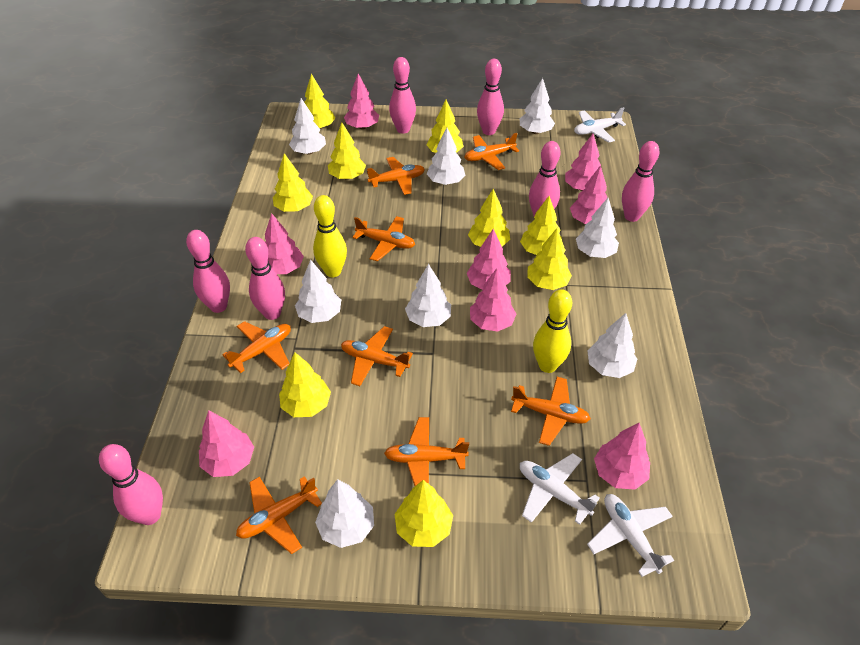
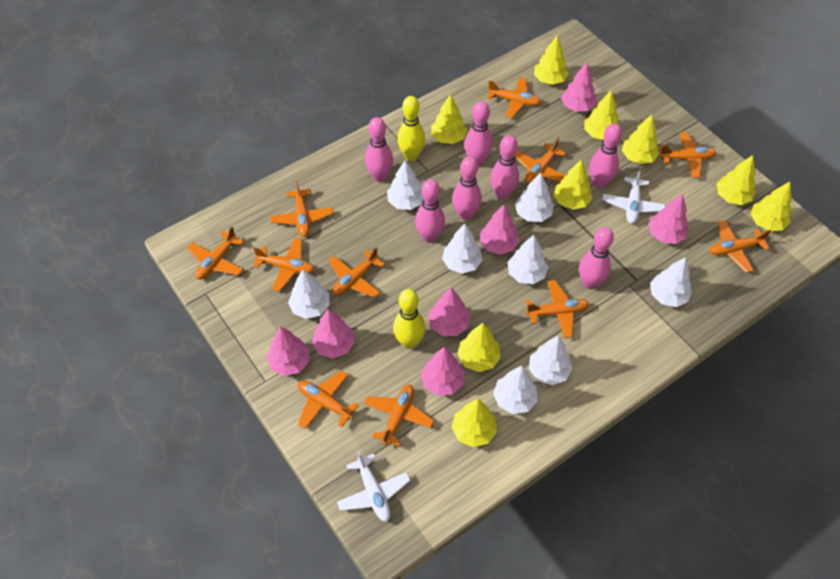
orange plane: 8 -> 11
pink tree: 8 -> 7
white plane: 3 -> 2

